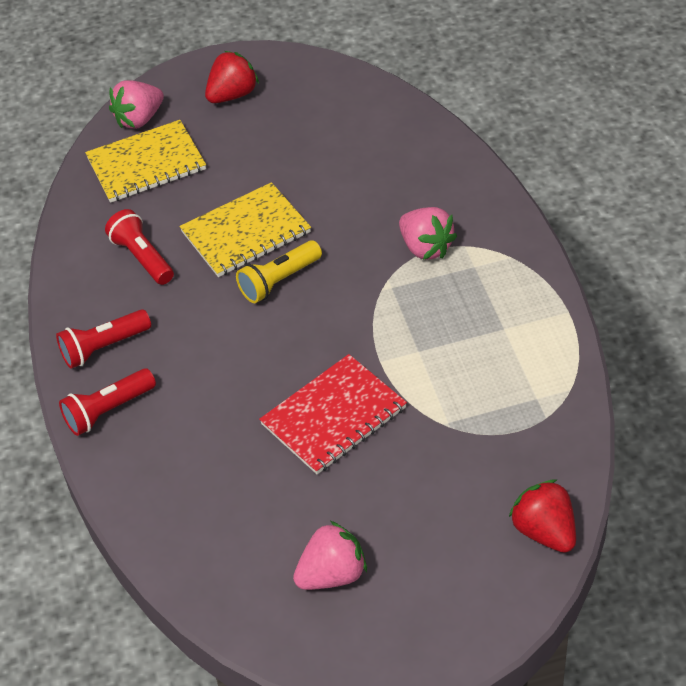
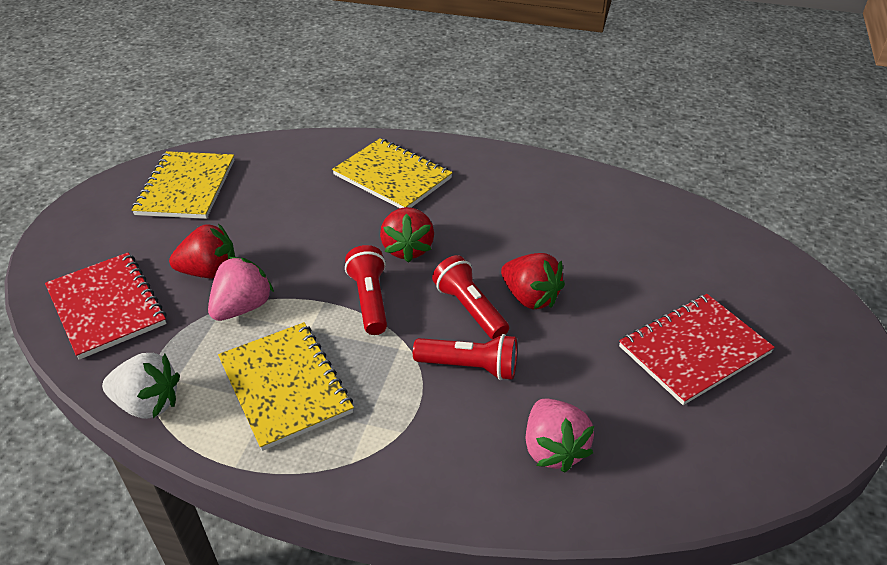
pink strawberry: 3 -> 2
red notebook: 1 -> 2
red strawberry: 2 -> 3
white strawberry: 0 -> 1
yellow flashlight: 1 -> 0
yellow notebook: 2 -> 3

